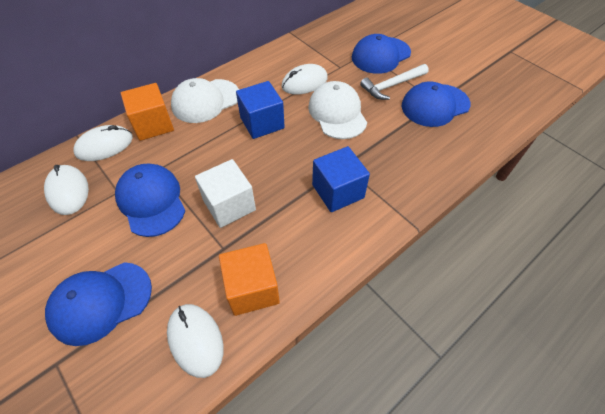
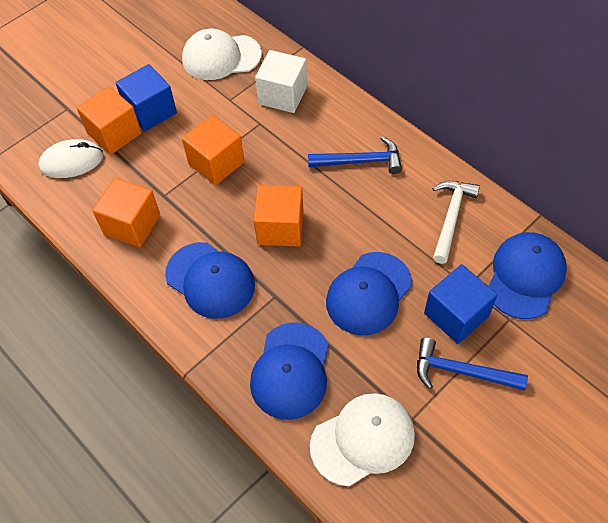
blue hammer: 0 -> 2
orange cube: 2 -> 4
white mouse: 4 -> 1

